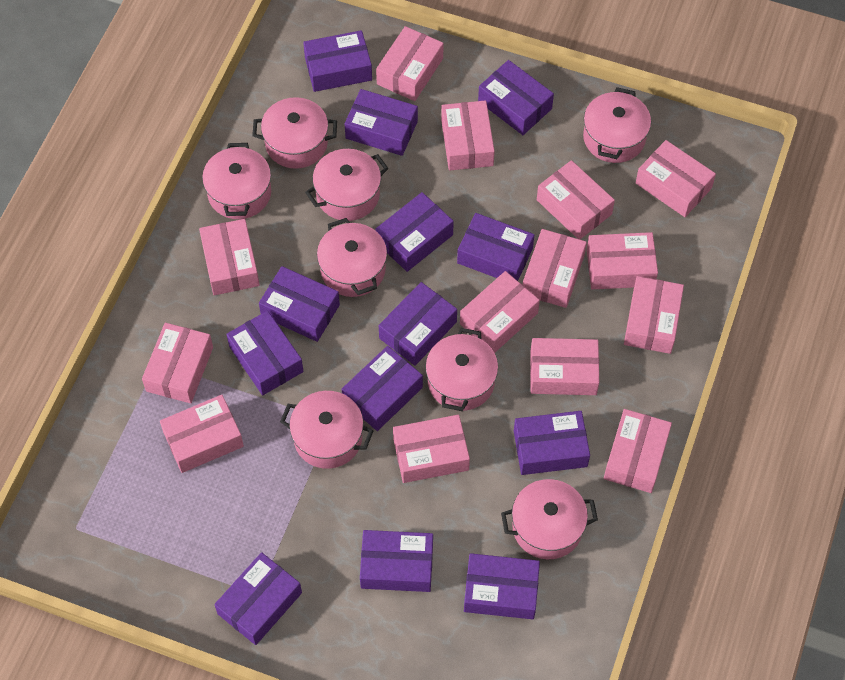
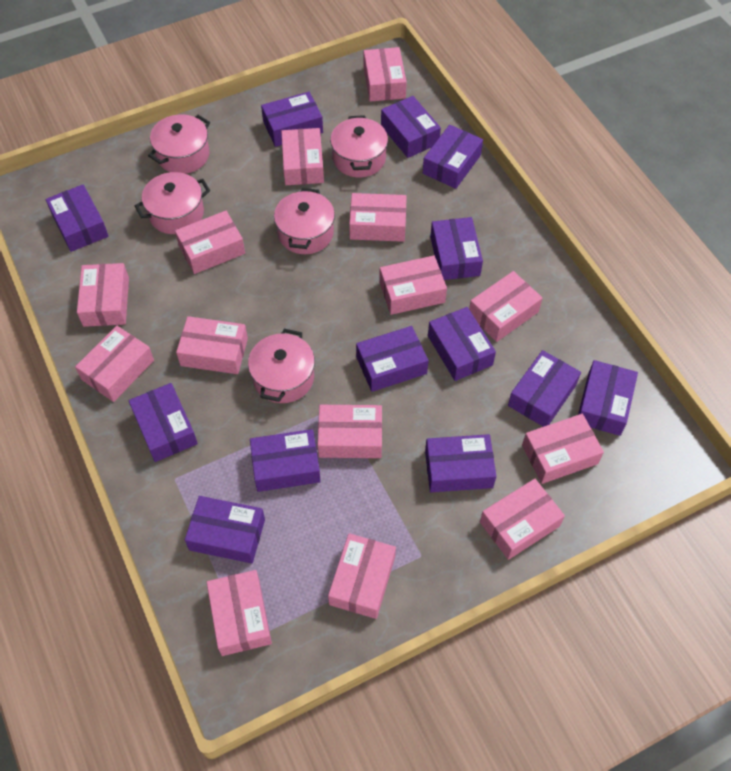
pink pot: 8 -> 5

